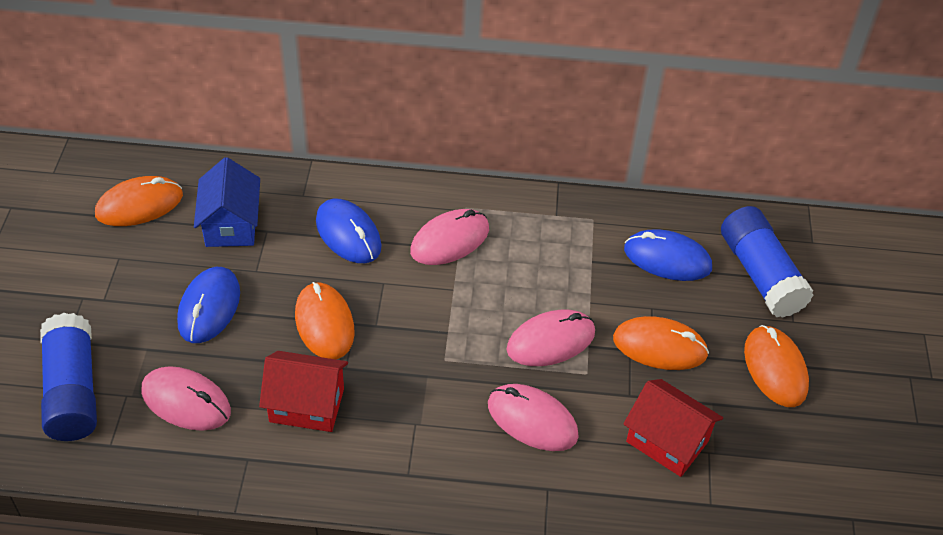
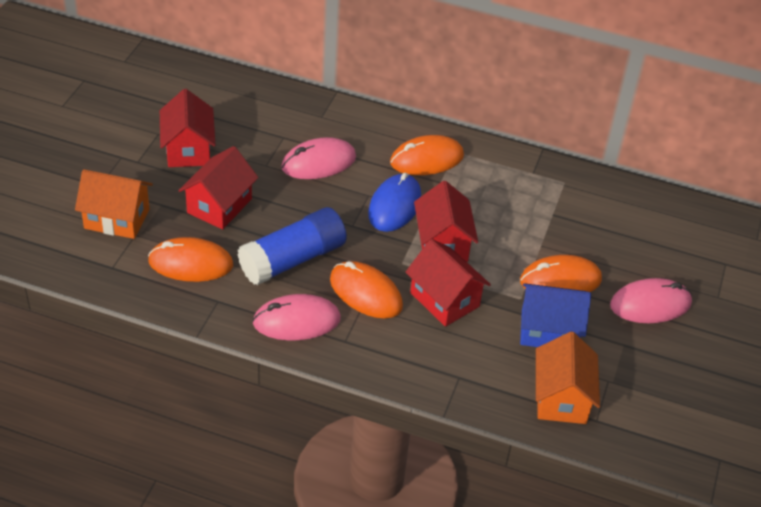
blue glue stick: 2 -> 1
blue mouse: 3 -> 1
orange house: 0 -> 2
pink mouse: 4 -> 3
red house: 2 -> 4

